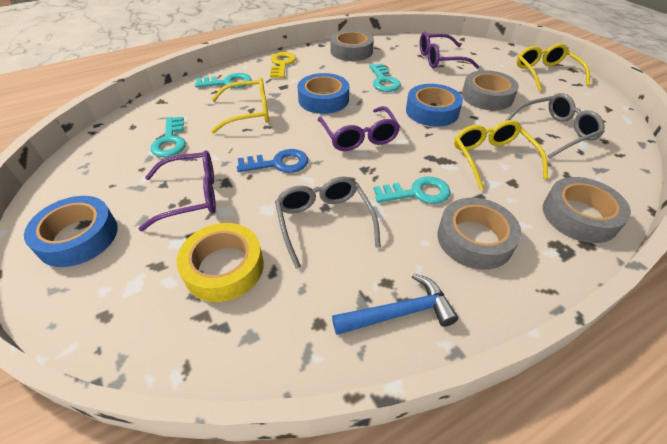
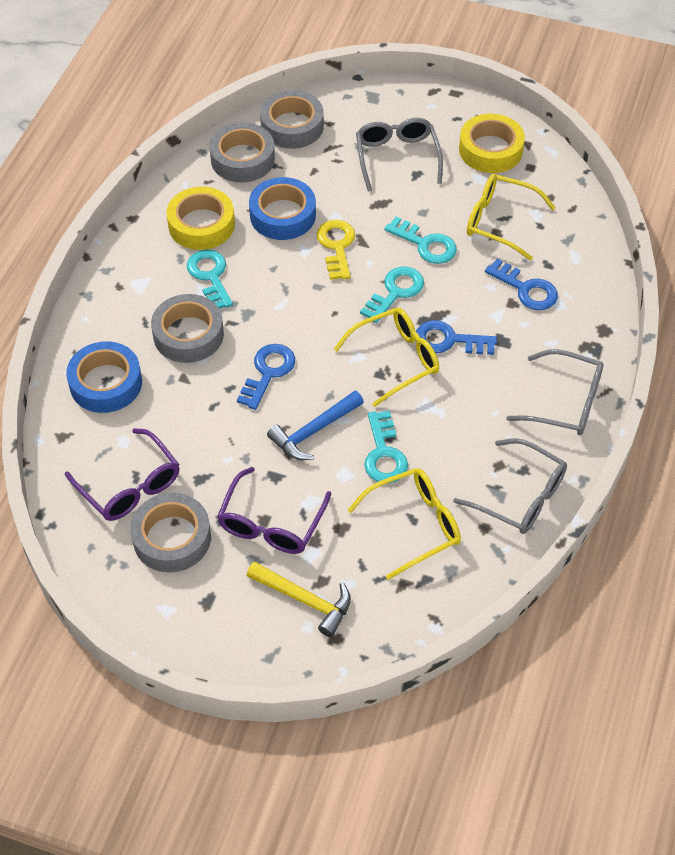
blue key: 1 -> 3
blue tape: 3 -> 2
grey glasses: 2 -> 3
purple glasses: 3 -> 2
yellow hammer: 0 -> 1
yellow tape: 1 -> 2

